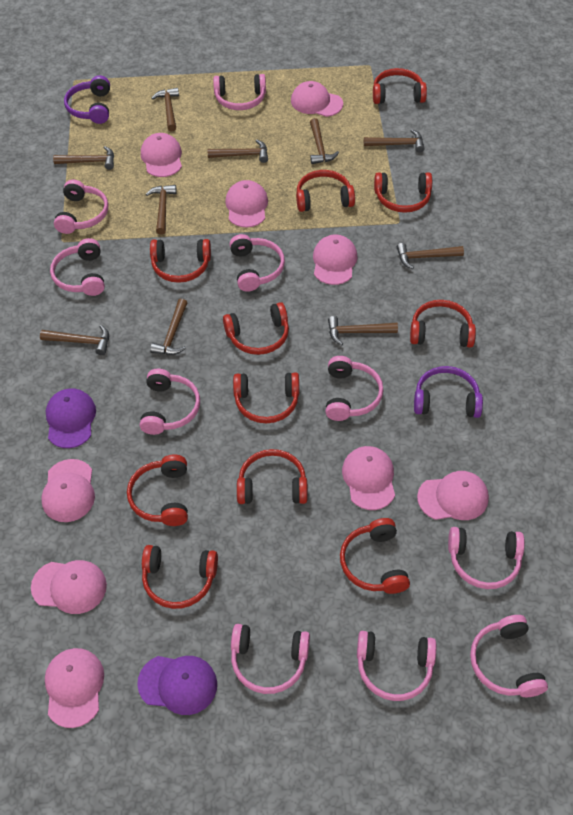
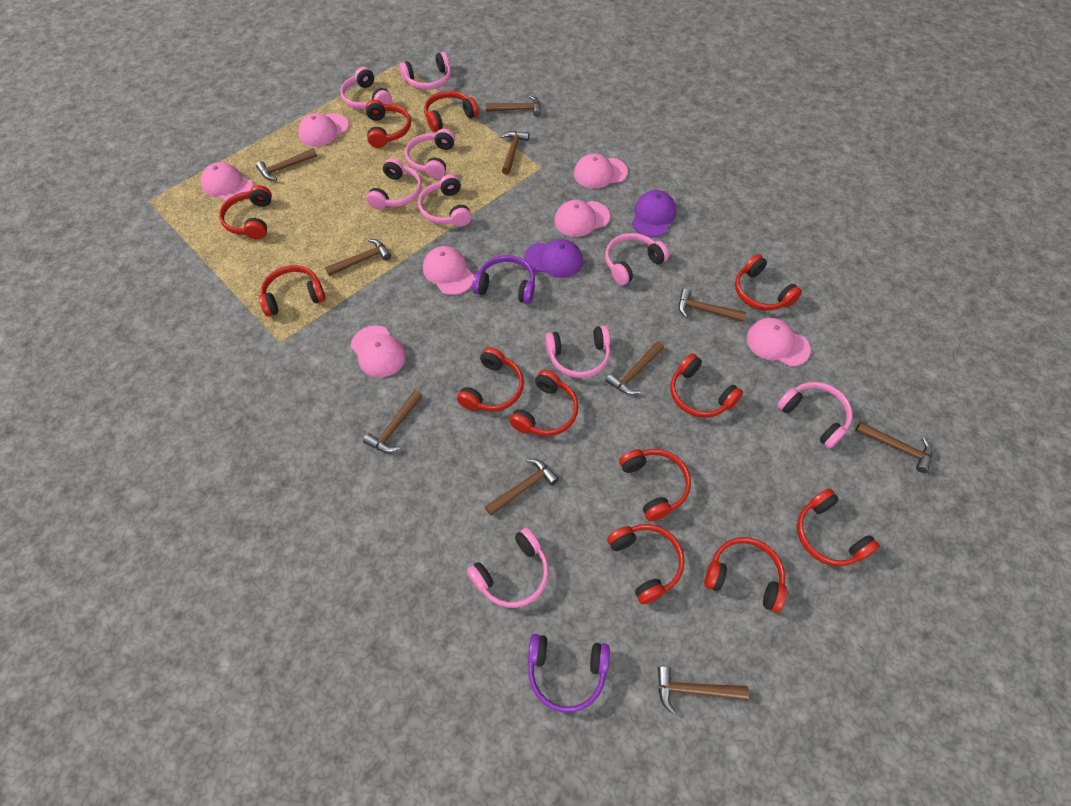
pink cap: 9 -> 7
pink headphones: 10 -> 9
red headphones: 11 -> 12

